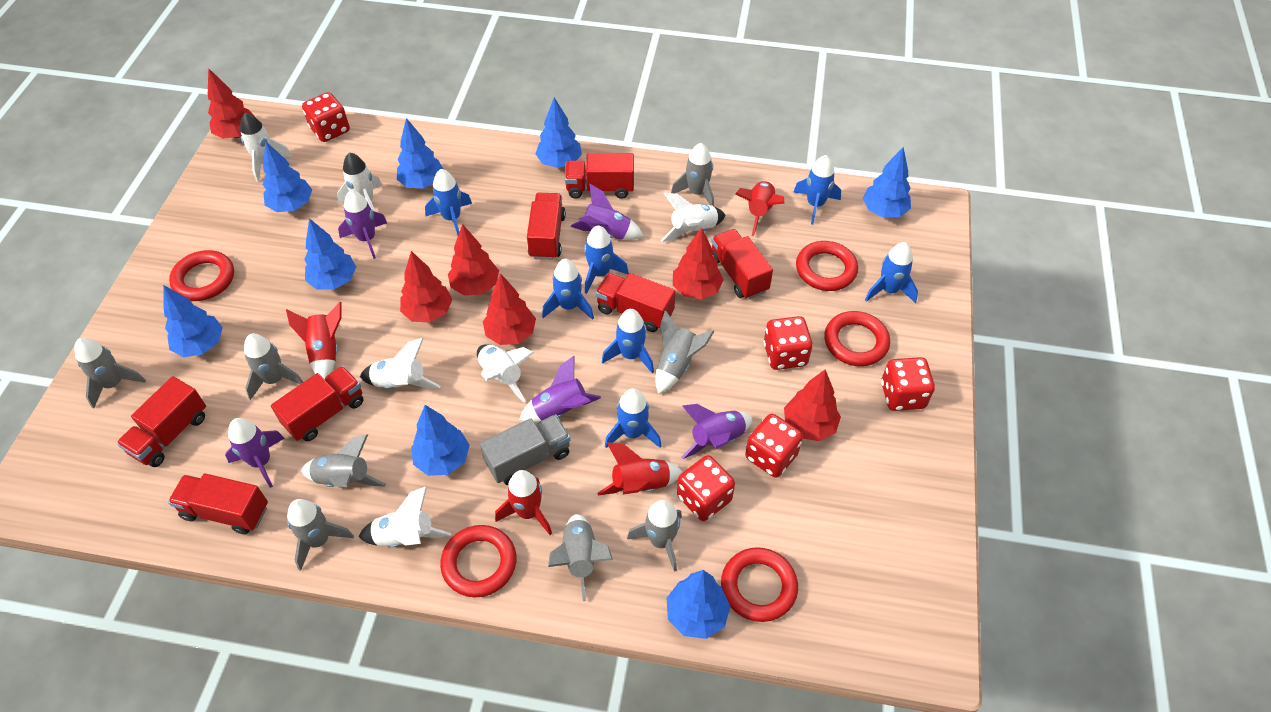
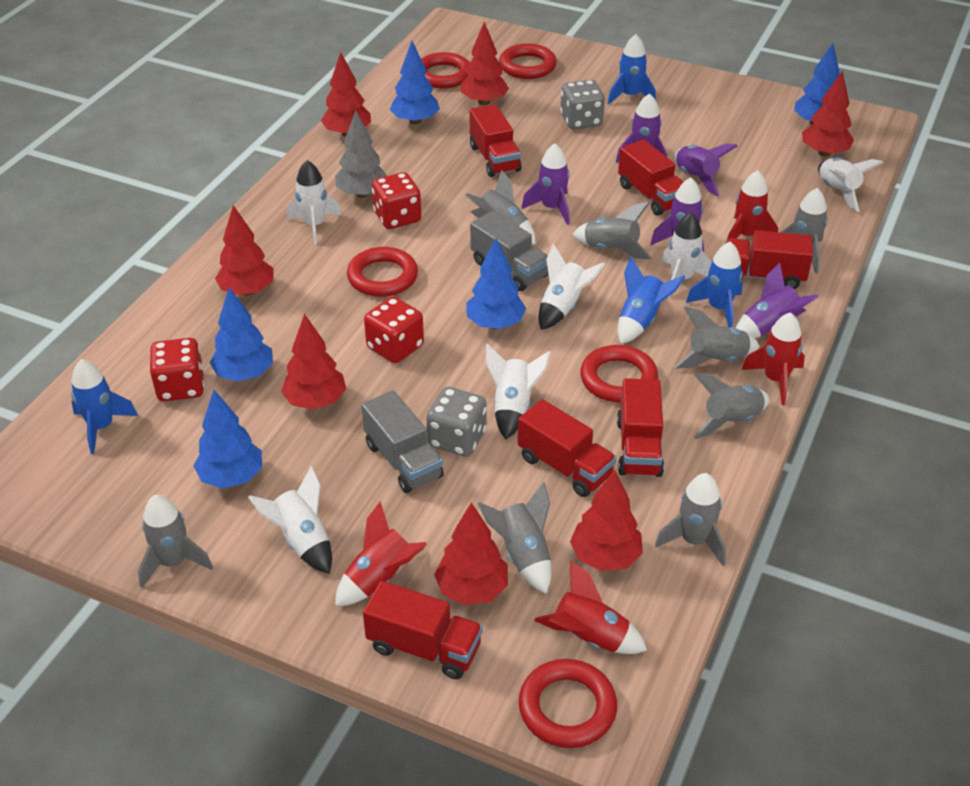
blue rocket: 7 -> 4
blue tree: 8 -> 5
grey dice: 0 -> 2
grey tree: 0 -> 1
grey truck: 1 -> 2
red dice: 5 -> 3
red tree: 6 -> 7
red truck: 7 -> 6

